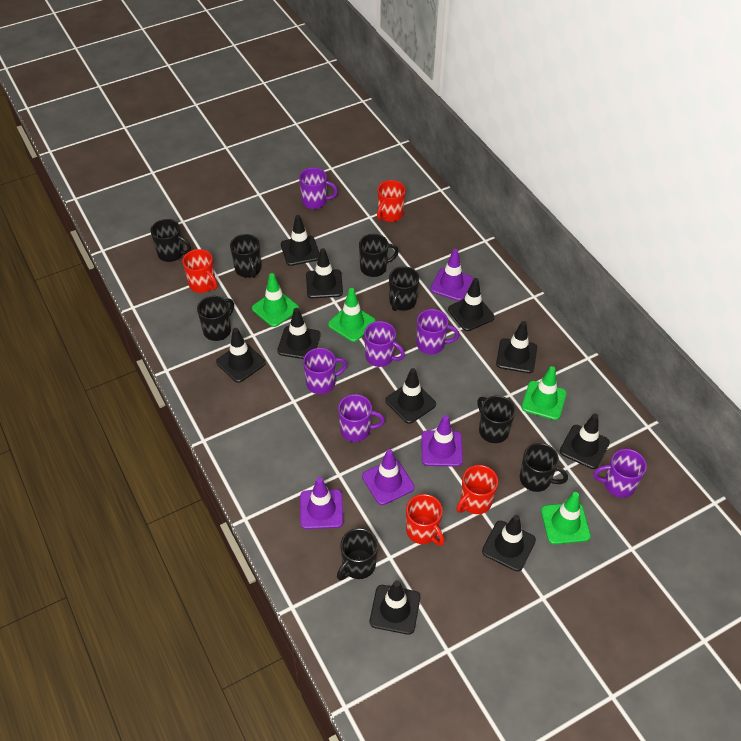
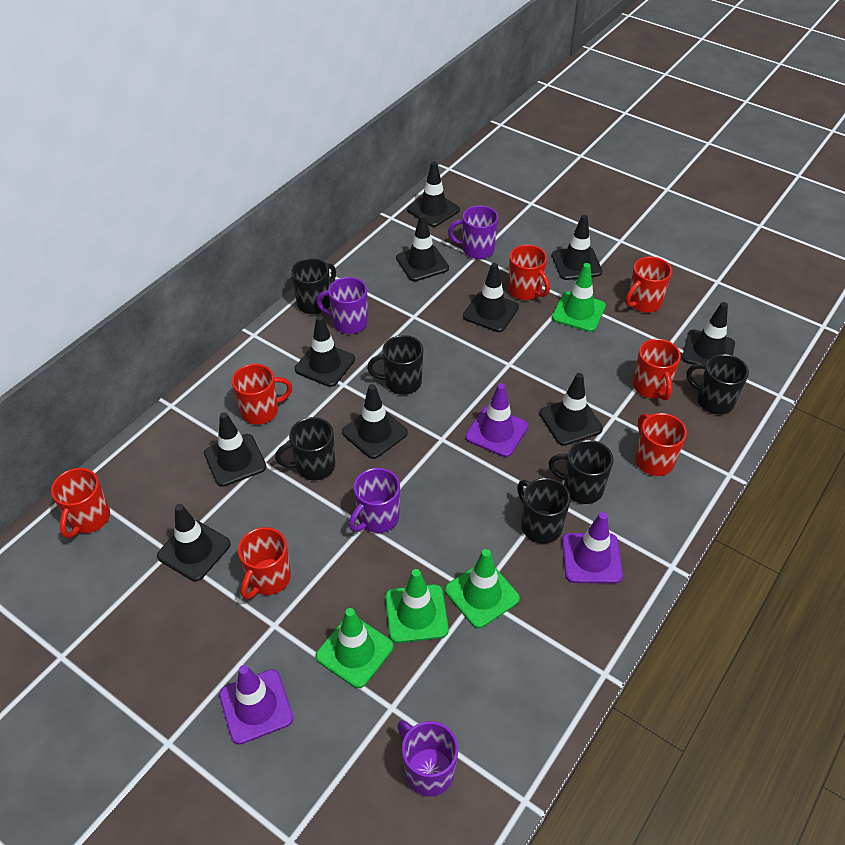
black mug: 8 -> 6
purple mug: 6 -> 4
purple traffic cone: 4 -> 3
red mug: 4 -> 7

